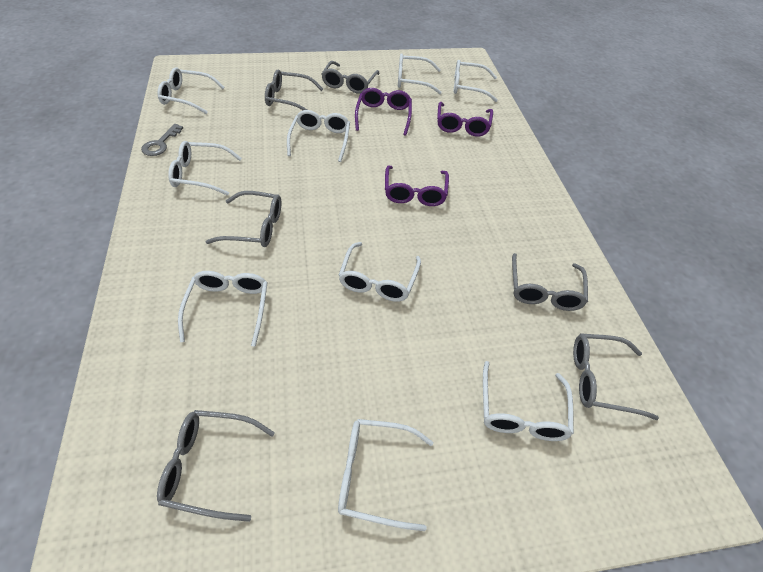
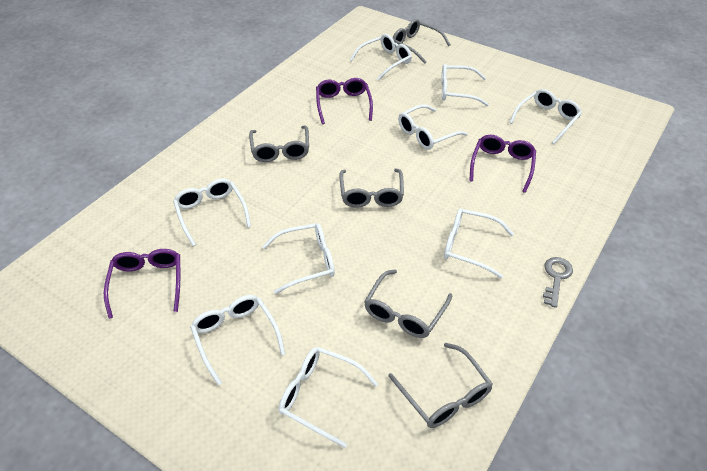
grey glasses: 6 -> 5

